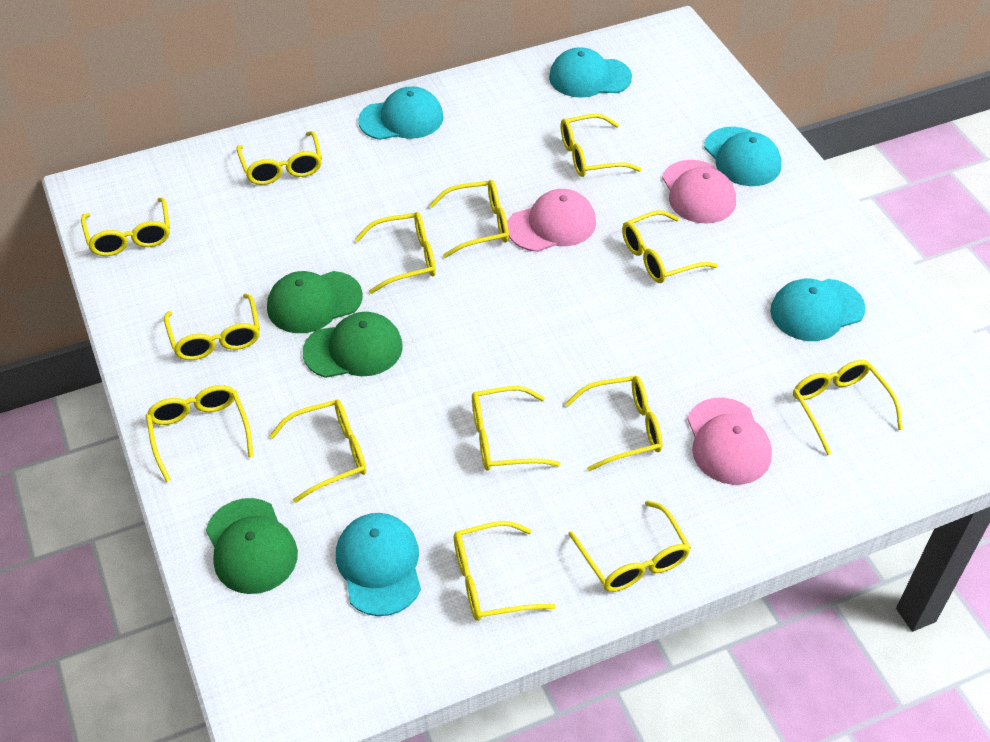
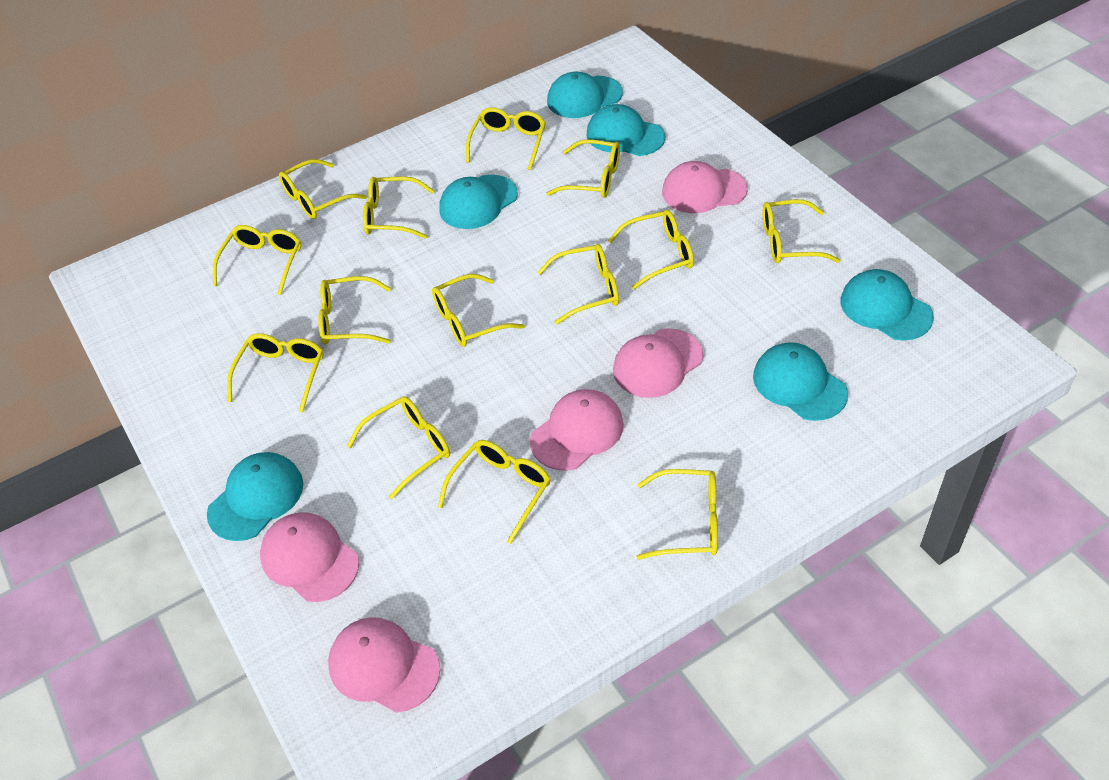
green cap: 3 -> 0
pink cap: 3 -> 5
turquoise cap: 5 -> 6

